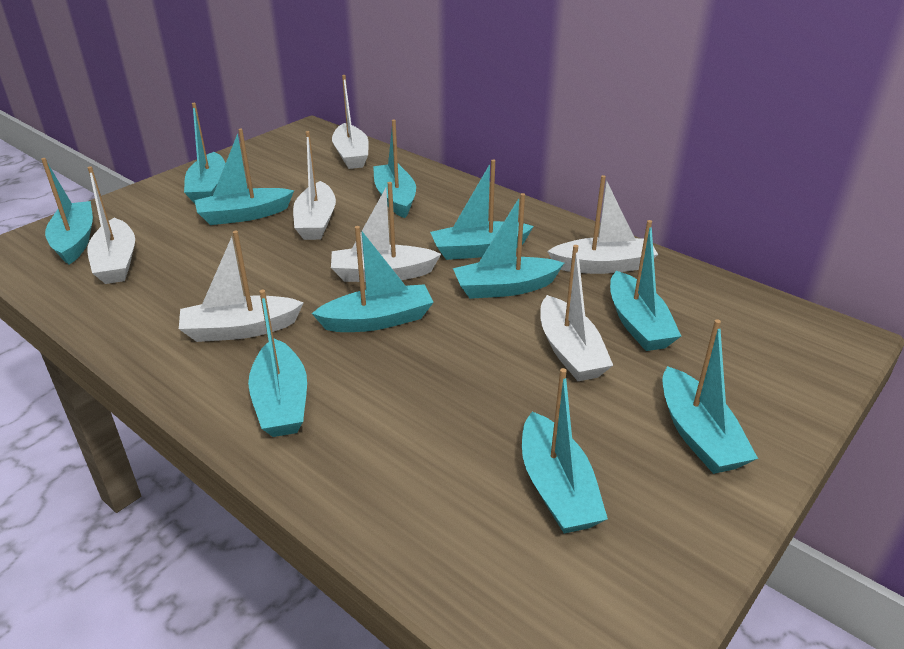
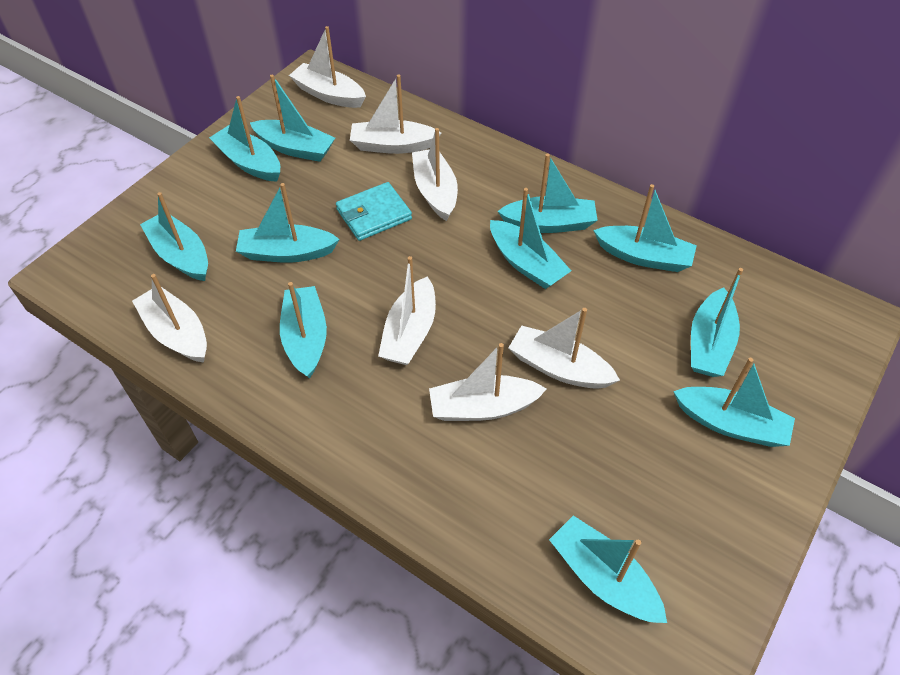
turquoise wallet: 0 -> 1

